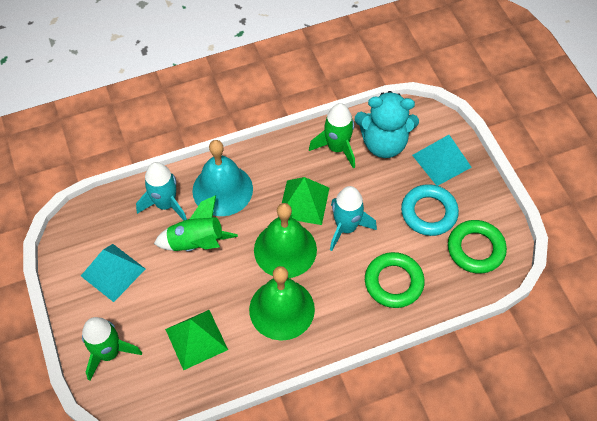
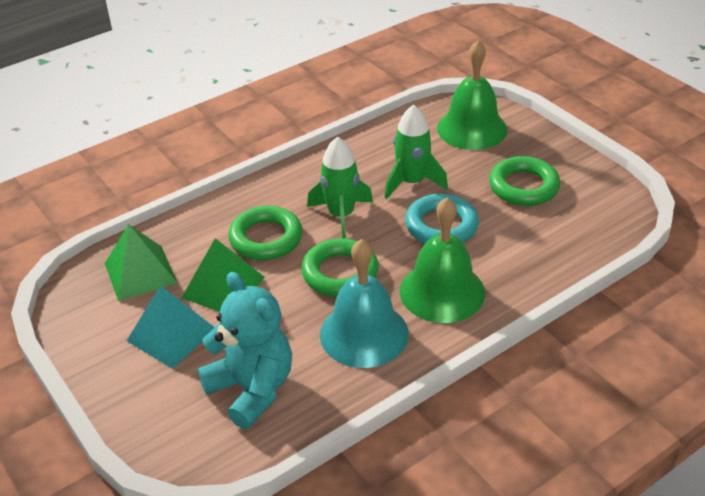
green ring: 2 -> 3
green rocket: 3 -> 2
turquoise pyramid: 2 -> 1
turquoise rocket: 2 -> 0

